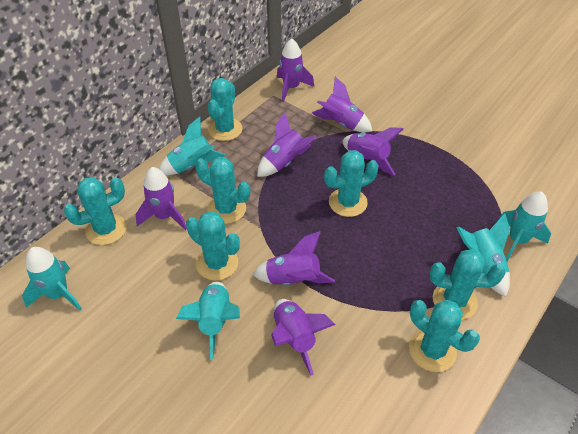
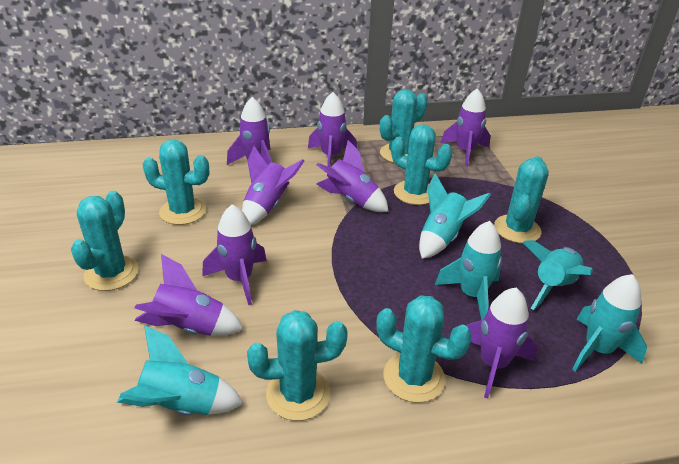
purple rocket: 7 -> 8

